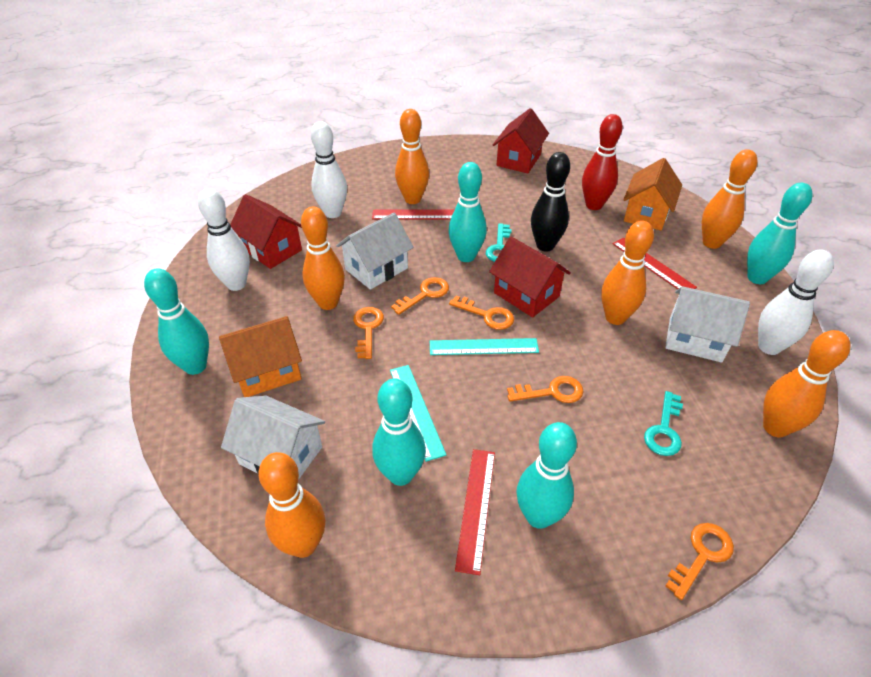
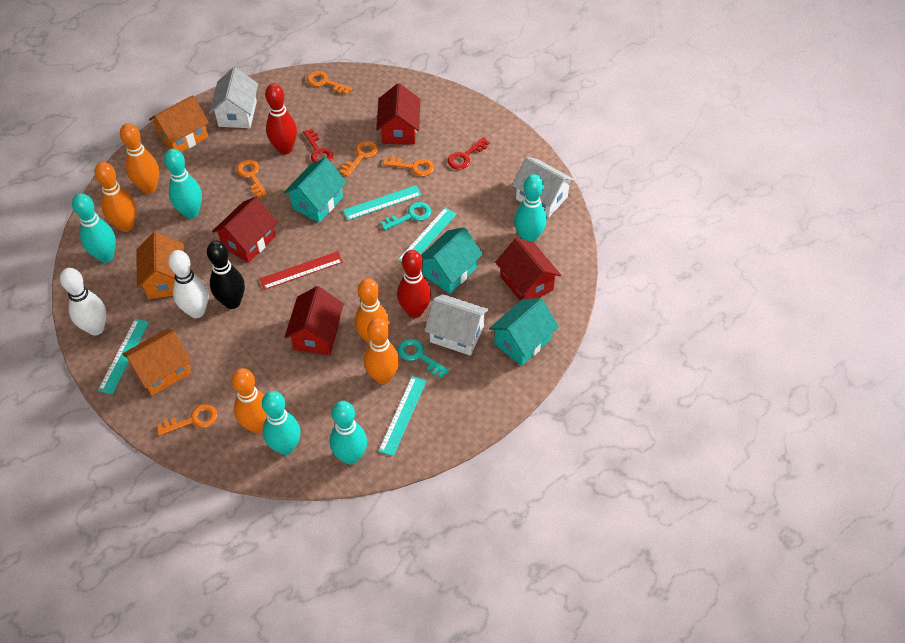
orange bowling pin: 6 -> 5
orange house: 2 -> 3
red bowling pin: 1 -> 2
red house: 3 -> 4
red key: 0 -> 2
red ruler: 3 -> 1
turquoise house: 0 -> 3
turquoise ruler: 2 -> 4
white bowling pin: 3 -> 2

